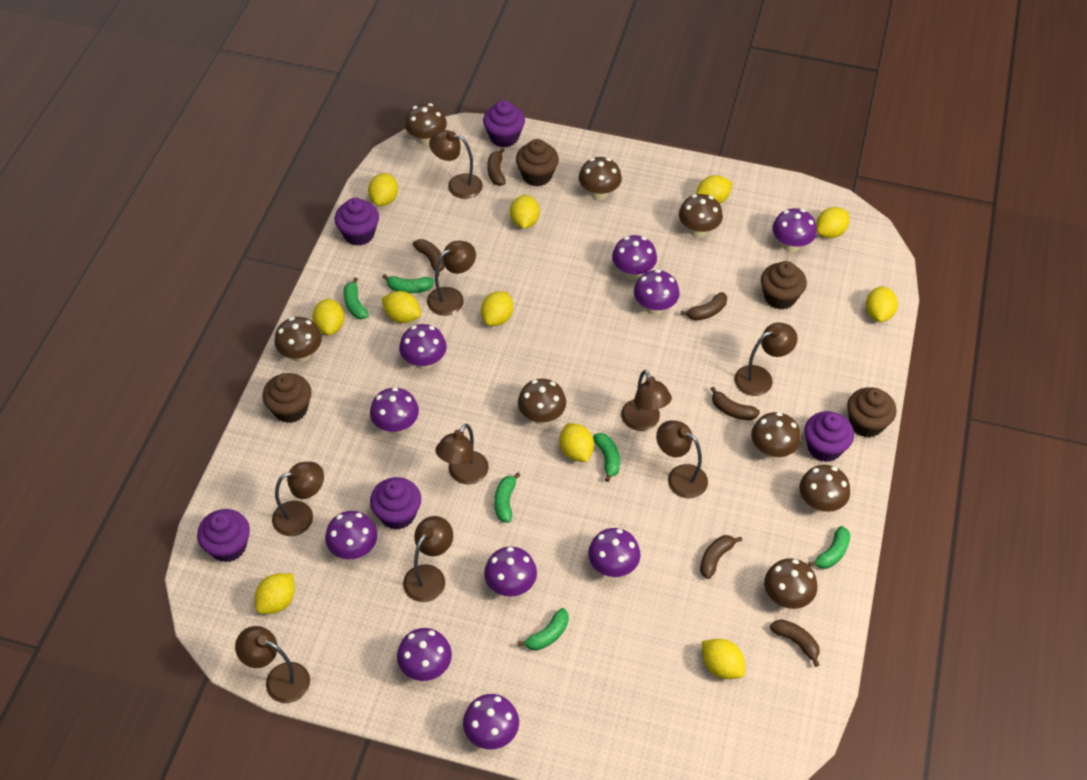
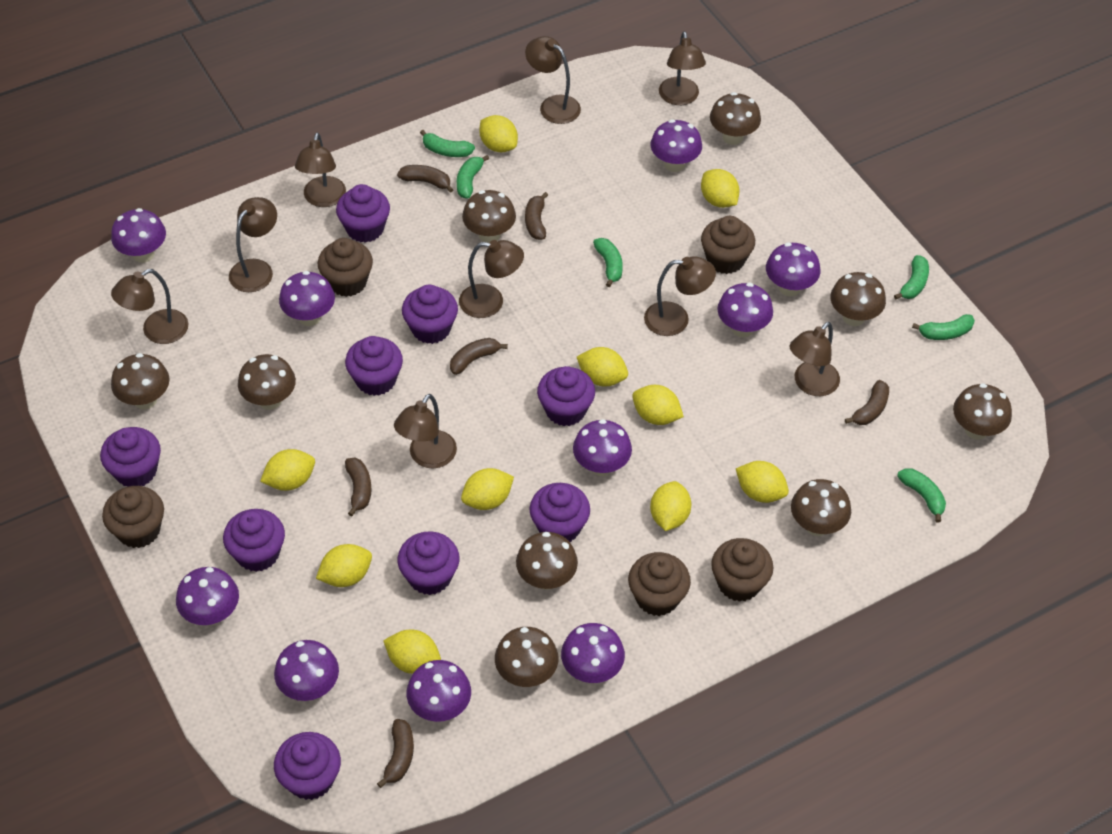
brown cupcake: 4 -> 5
brown mushroom: 8 -> 9
purple cupcake: 5 -> 9
yellow lemon: 11 -> 10

